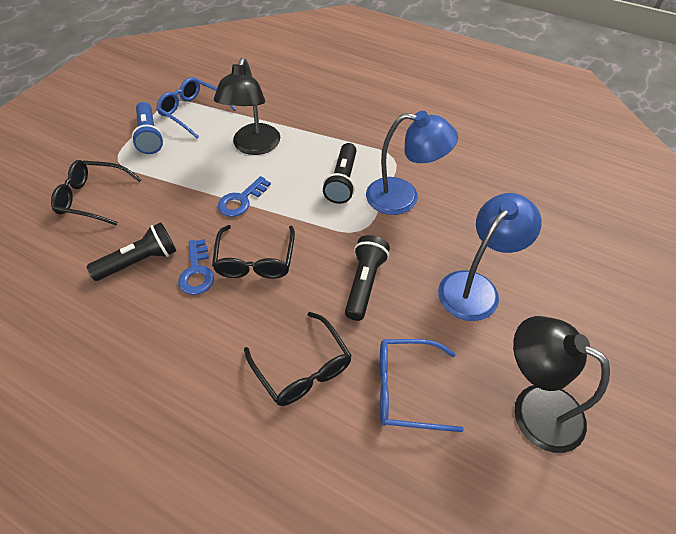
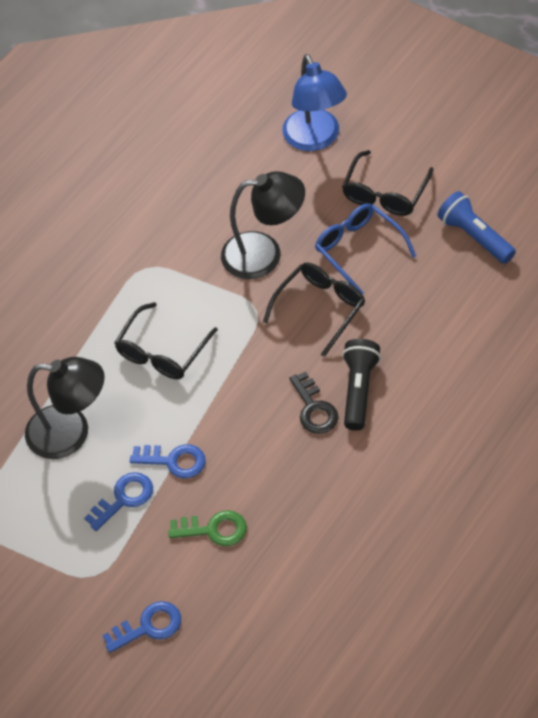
black flashlight: 3 -> 1
black key: 0 -> 1
blue glasses: 2 -> 1
blue key: 2 -> 3
blue lamp: 2 -> 1
green key: 0 -> 1

